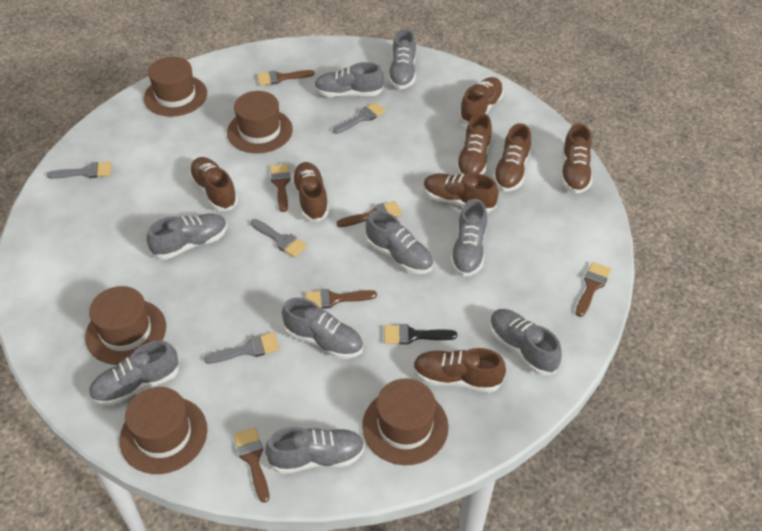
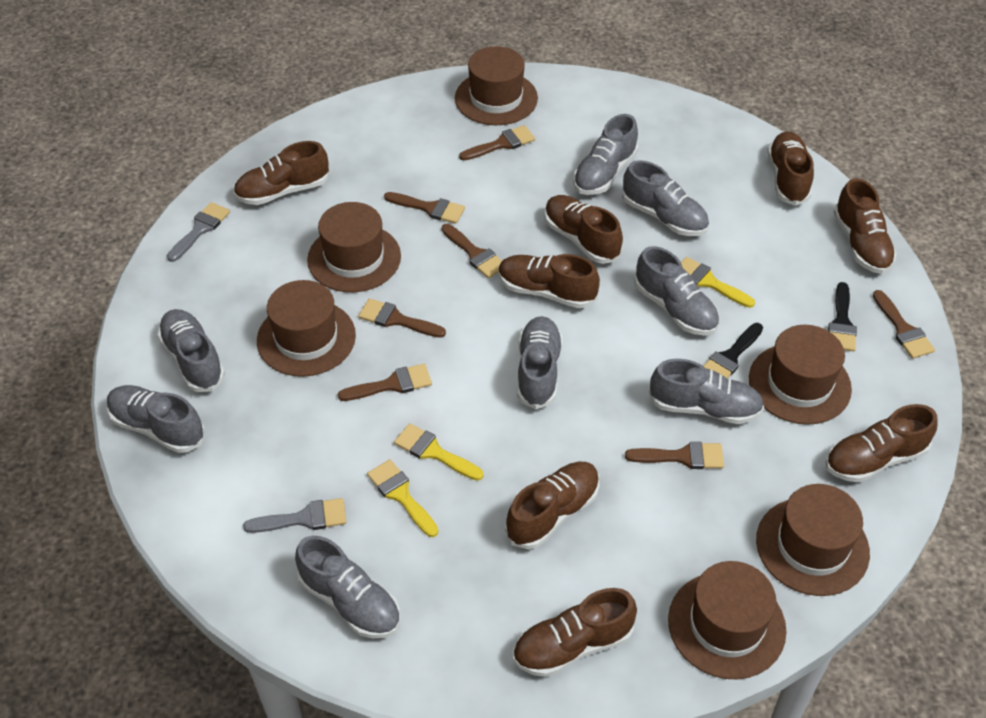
black brush: 1 -> 2
brown brush: 6 -> 7
brown hat: 5 -> 6
grey brush: 4 -> 2
grey shoe: 9 -> 8
yellow brush: 0 -> 3

